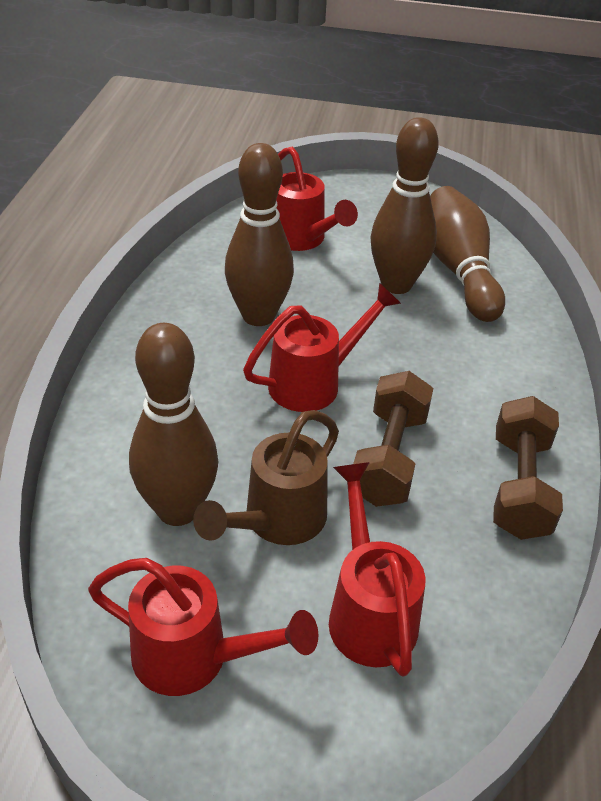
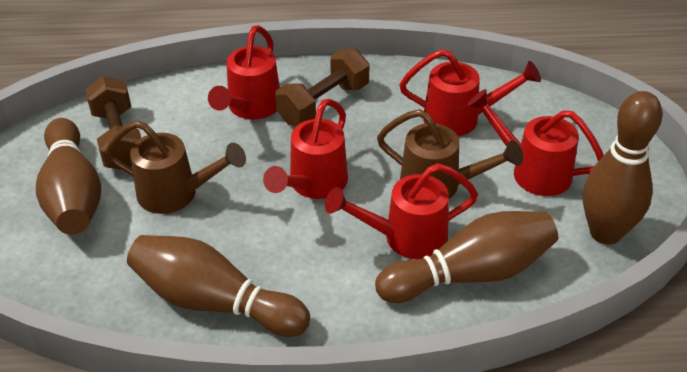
brown watering can: 1 -> 2
red watering can: 4 -> 5

